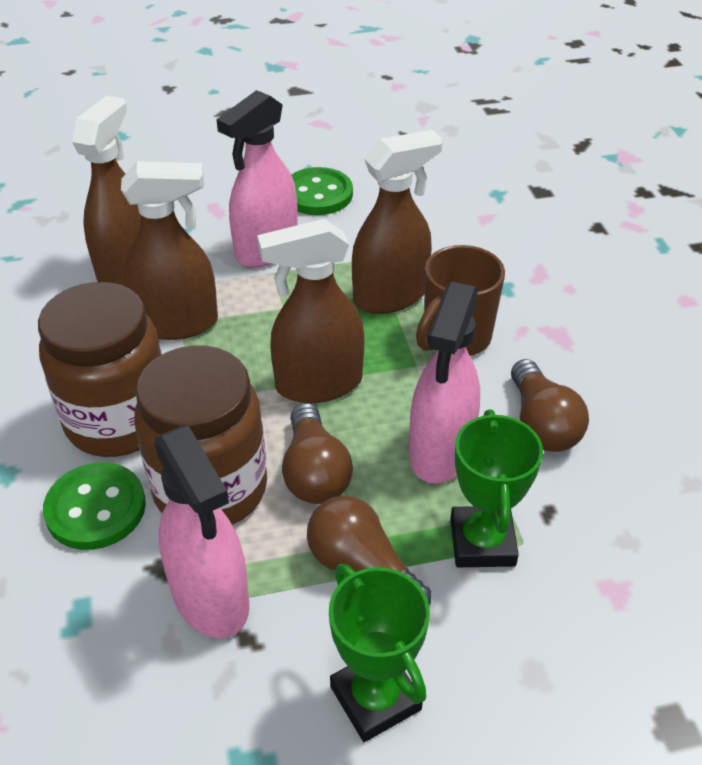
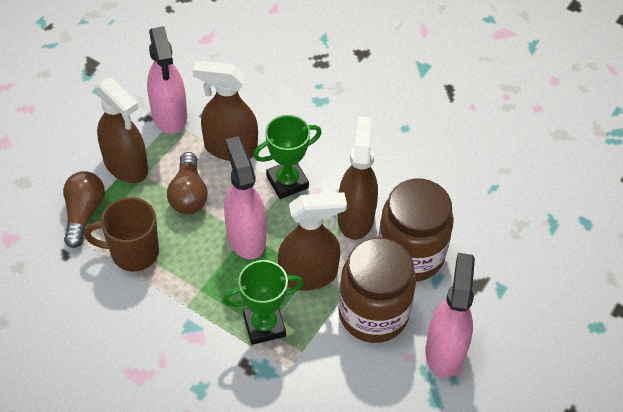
brown light bulb: 3 -> 2
green button: 2 -> 0

